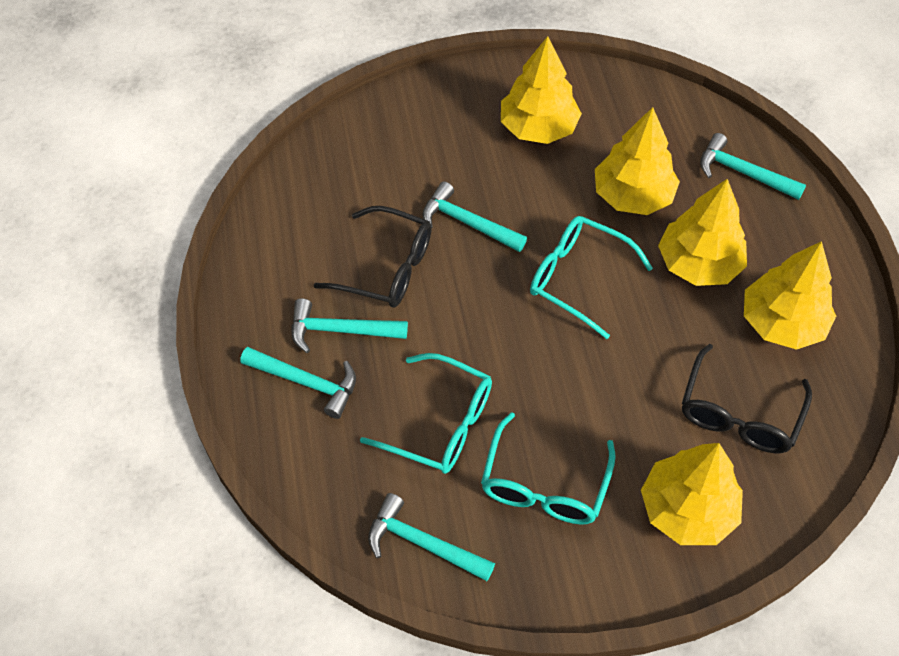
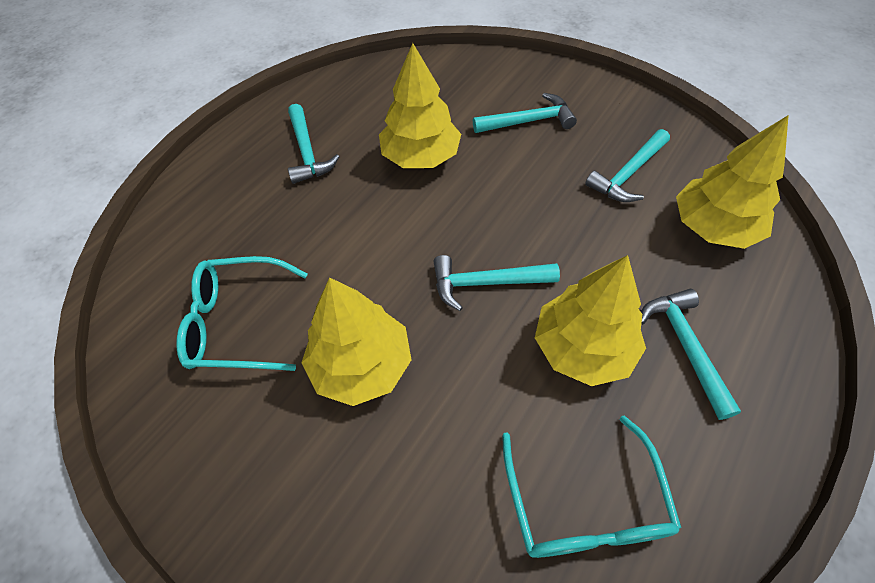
black glasses: 2 -> 0
turquoise glasses: 3 -> 2
yellow tree: 5 -> 4

